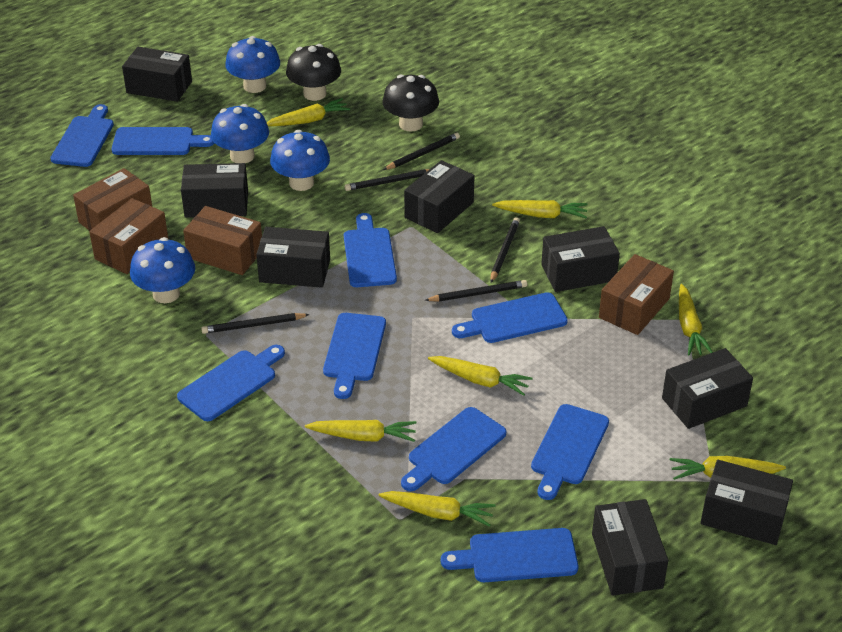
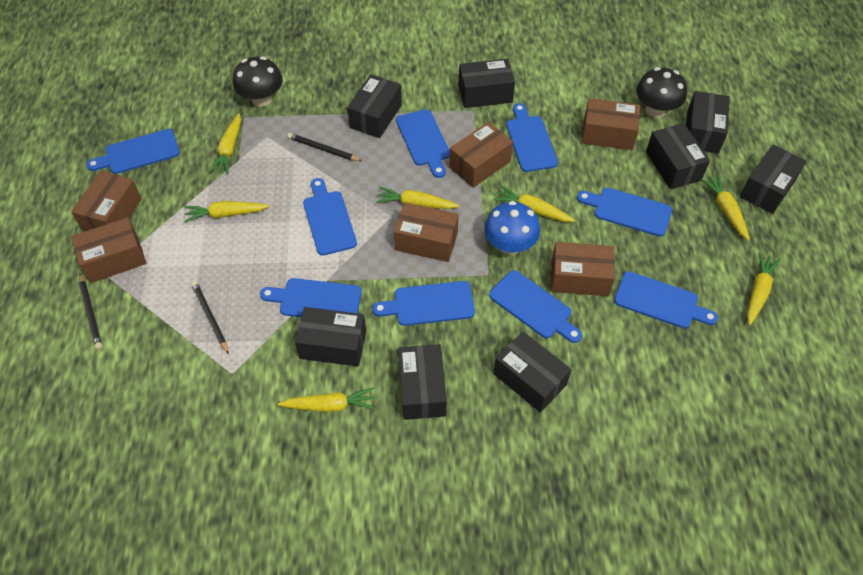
black pencil: 5 -> 3
blue mushroom: 4 -> 1
brown box: 4 -> 6

